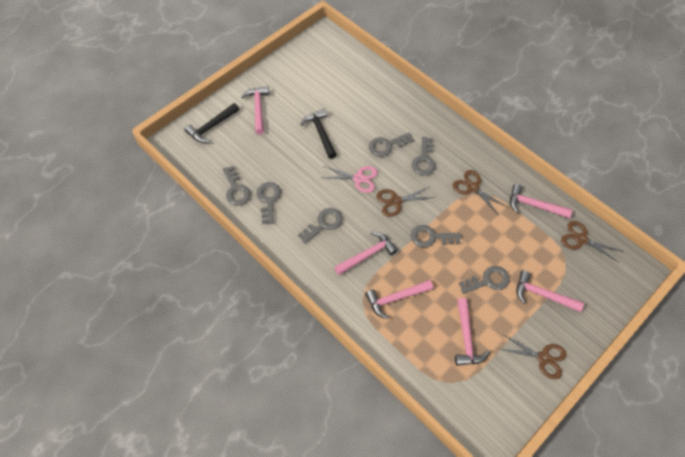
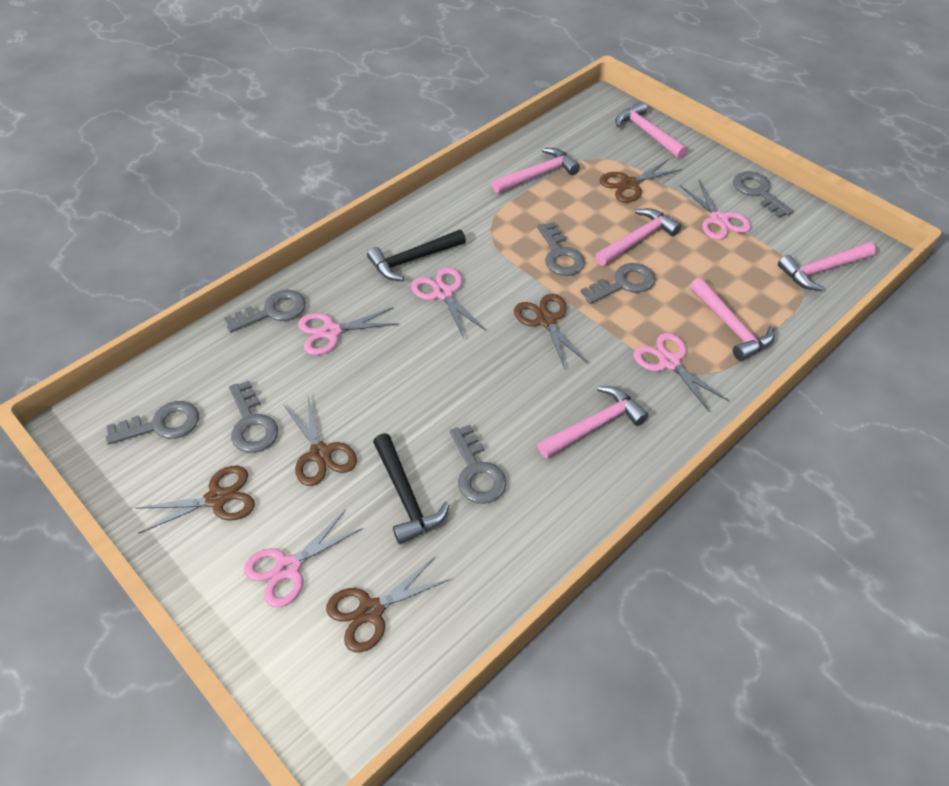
brown scissors: 4 -> 5
pink scissors: 1 -> 5

